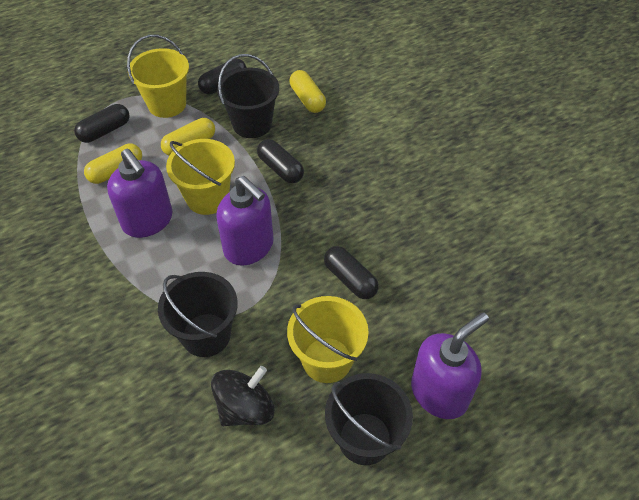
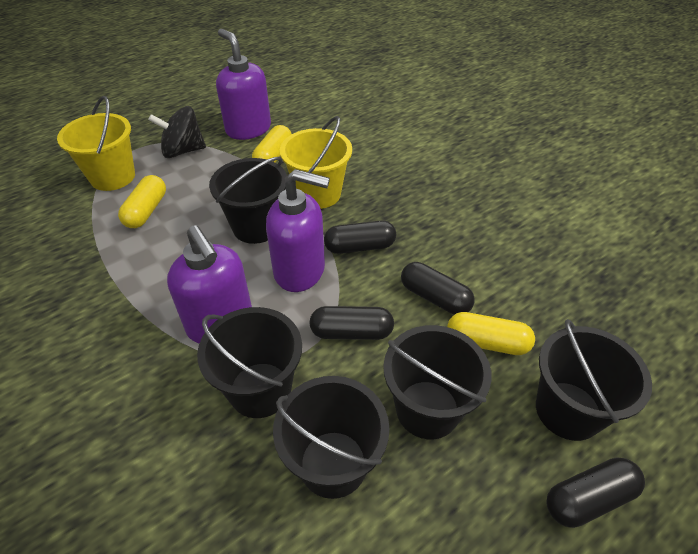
black bucket: 3 -> 5
yellow bucket: 3 -> 2

